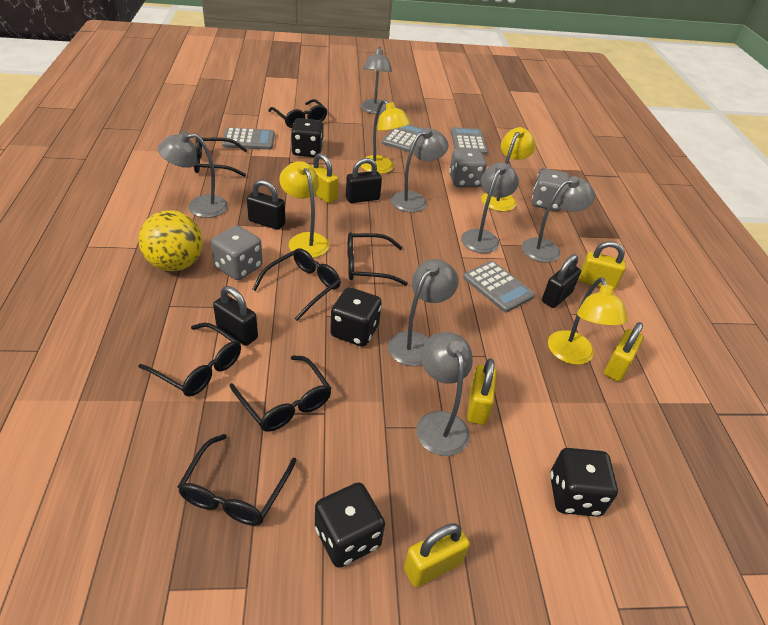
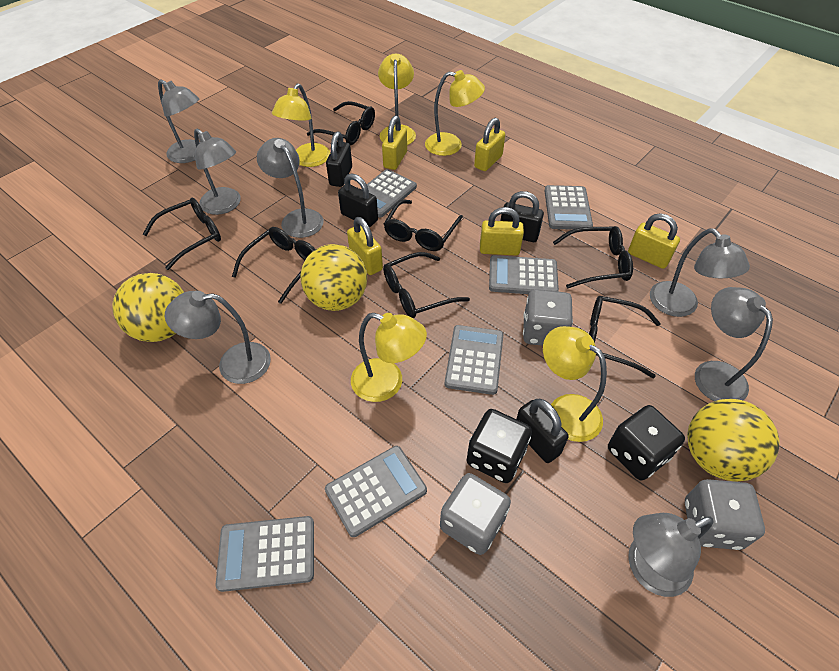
black dice: 4 -> 2
grey calculator: 4 -> 6
yellow ball: 1 -> 3
yellow lamp: 4 -> 5

